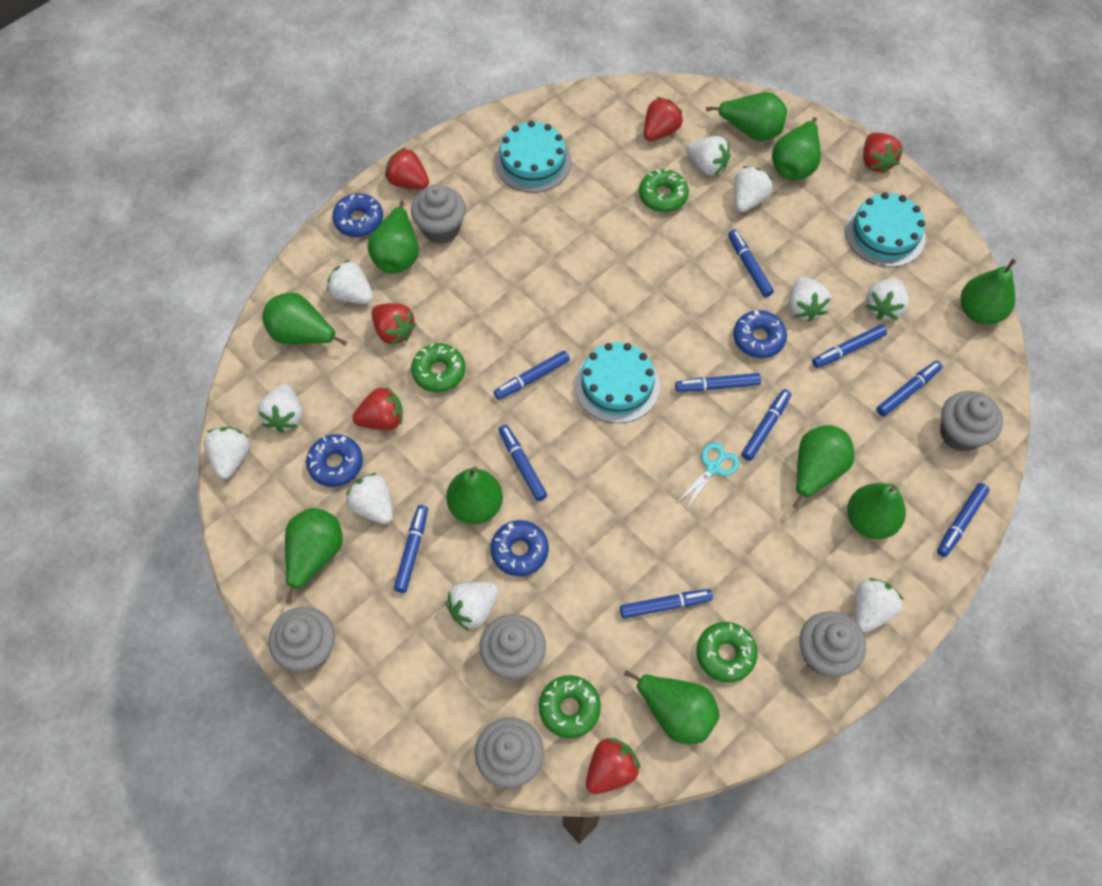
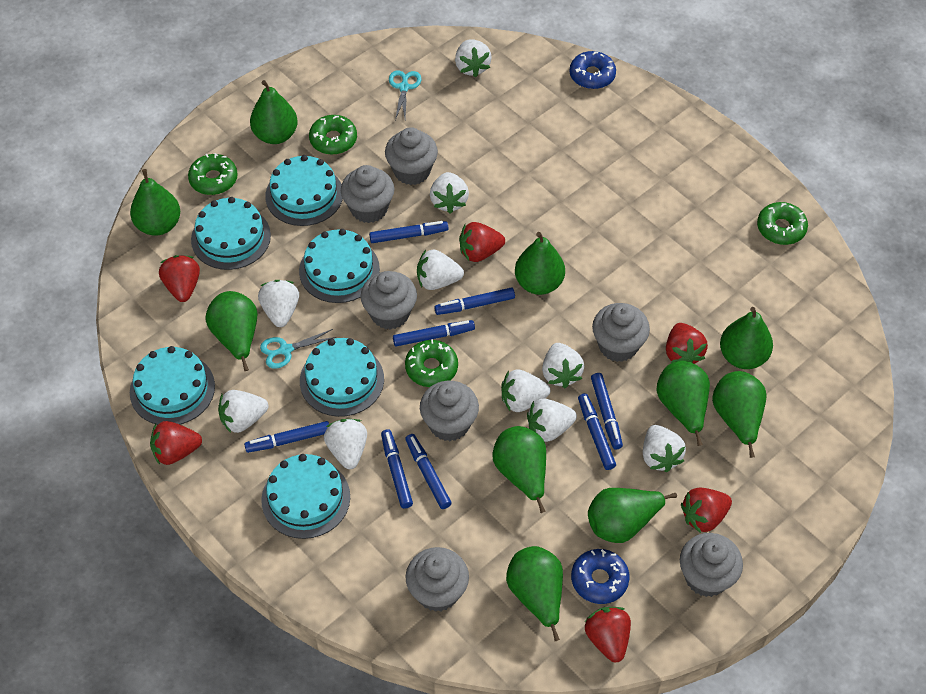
blue donut: 4 -> 2
blue marker: 10 -> 8
grey cupcake: 6 -> 7
turquoise cake: 3 -> 6
turquoise scissors: 1 -> 2

